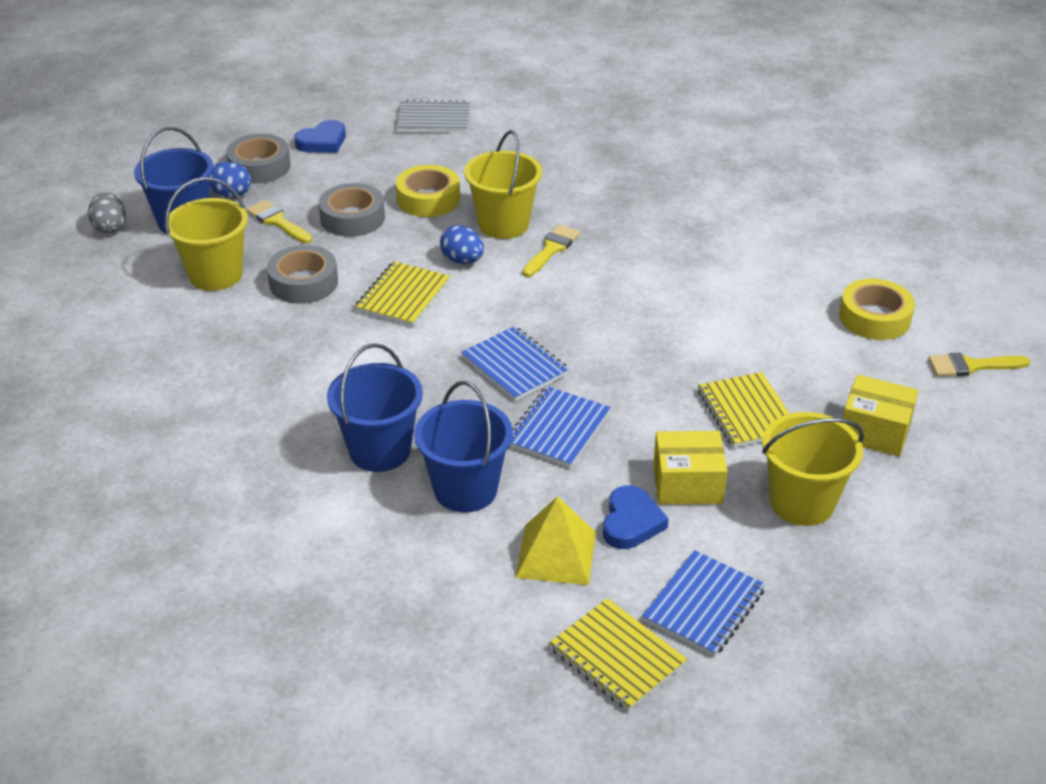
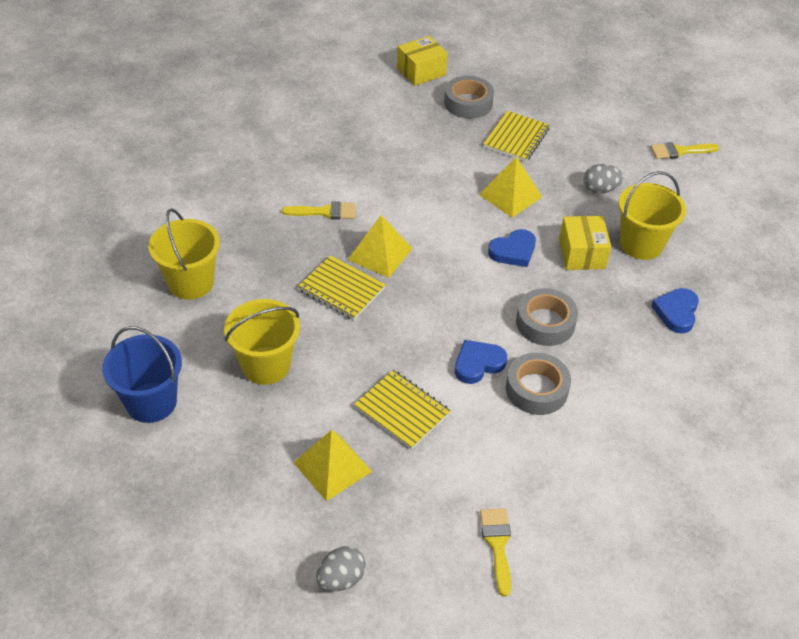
blue bucket: 3 -> 1
blue egg: 2 -> 0
blue heart: 2 -> 3
blue notebook: 3 -> 0
grey egg: 1 -> 2
grey notebook: 1 -> 0
yellow pyramid: 1 -> 3
yellow tape: 2 -> 0

